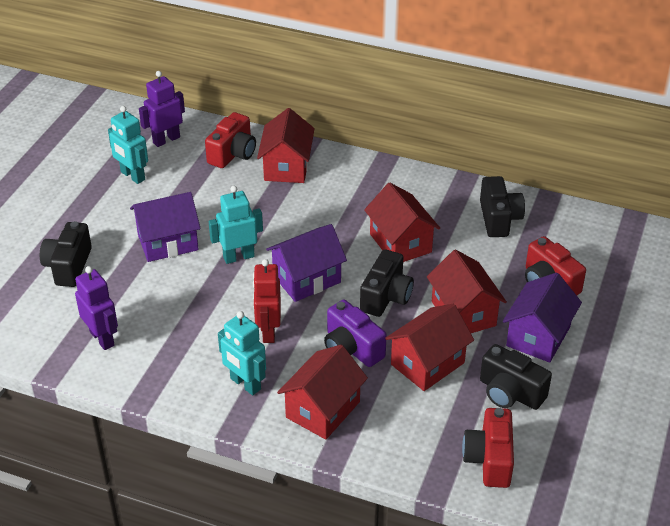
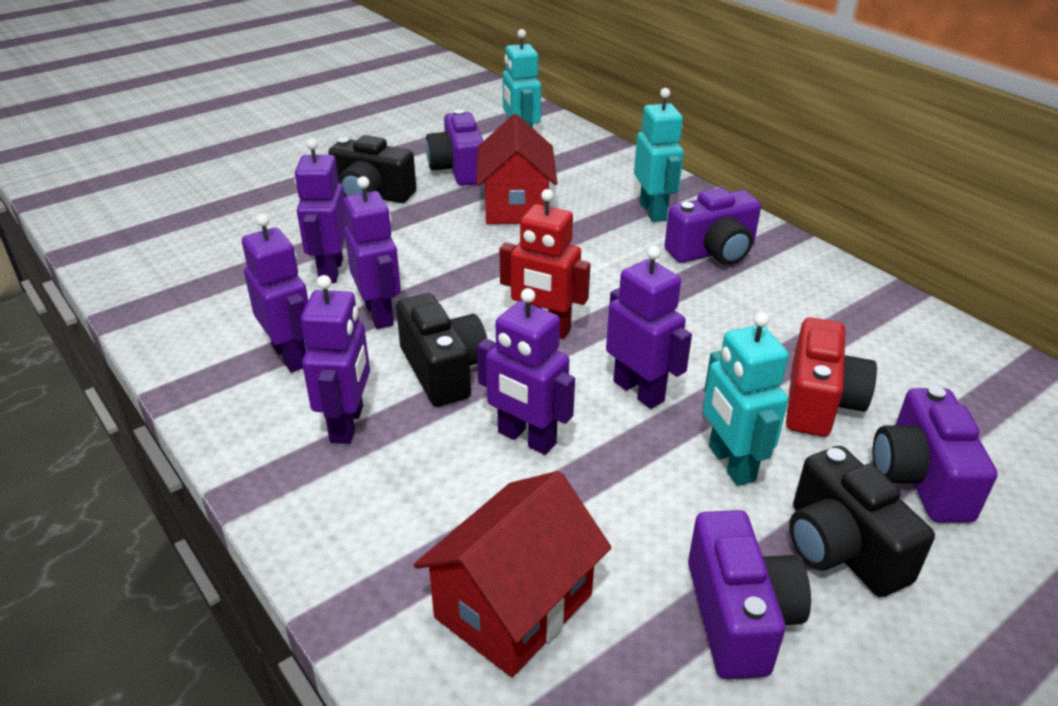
black camera: 4 -> 3
purple camera: 1 -> 4
purple house: 3 -> 0
purple robot: 2 -> 6
red camera: 3 -> 1
red house: 5 -> 2

